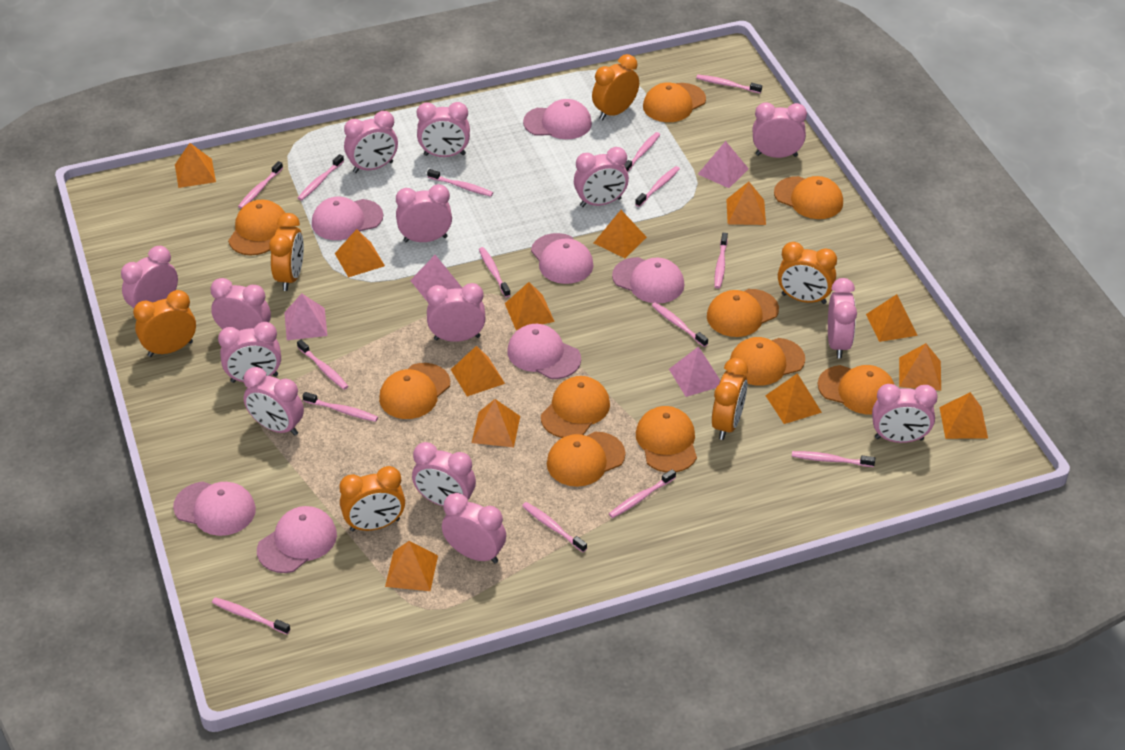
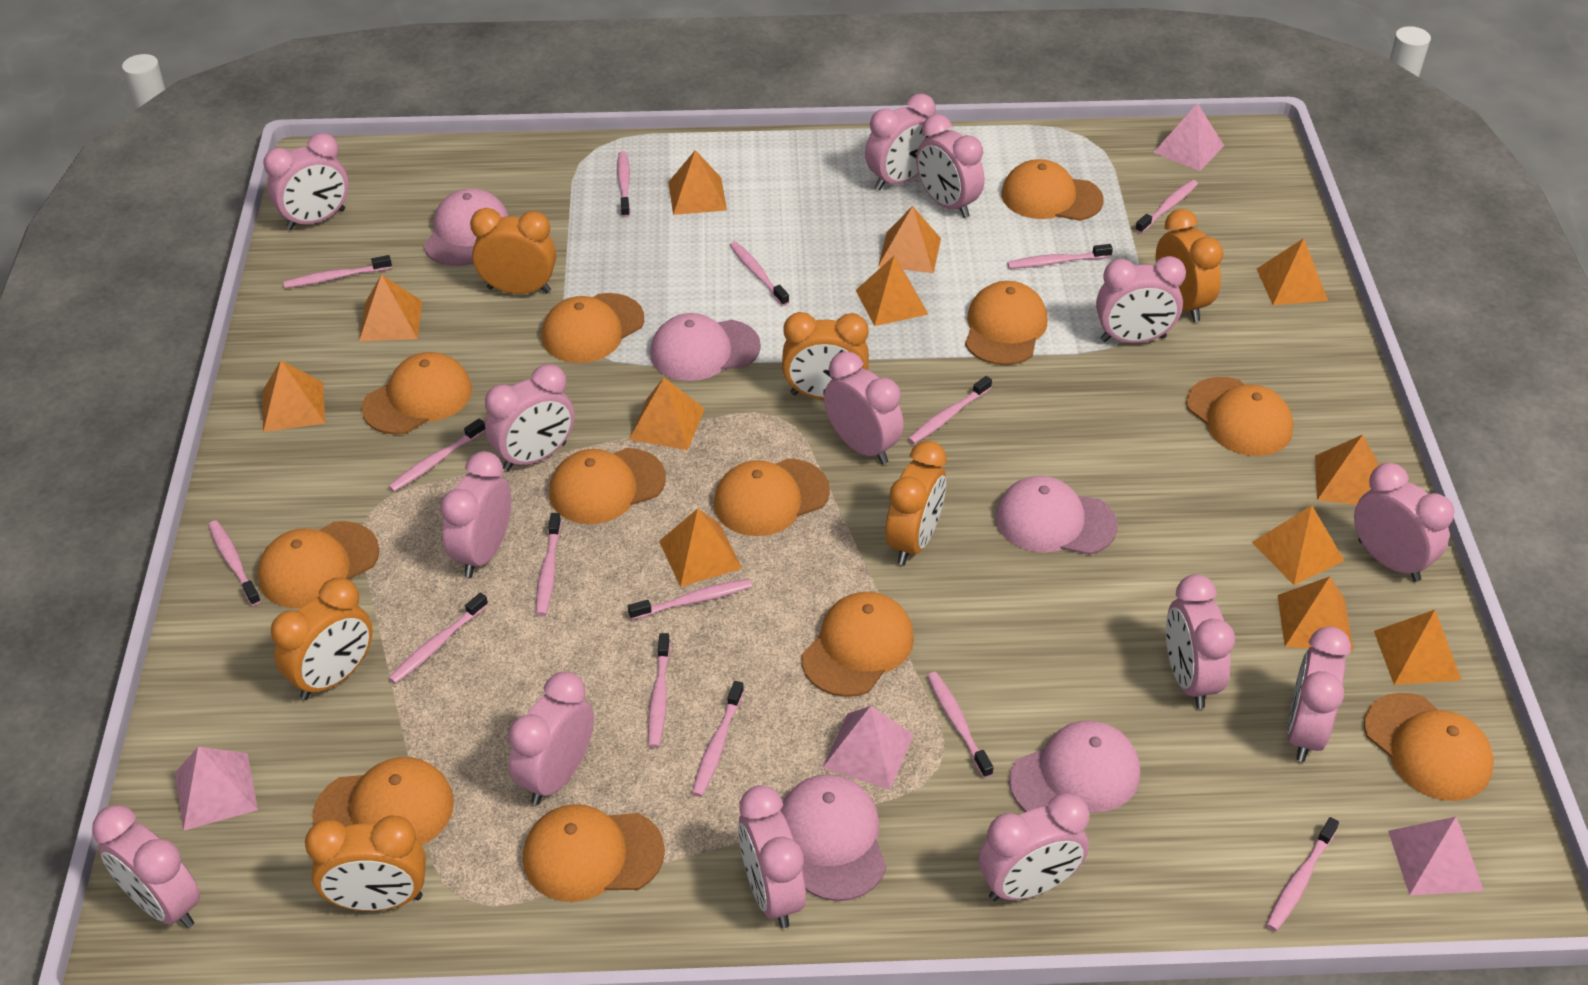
orange cap: 10 -> 12
pink cap: 7 -> 5

